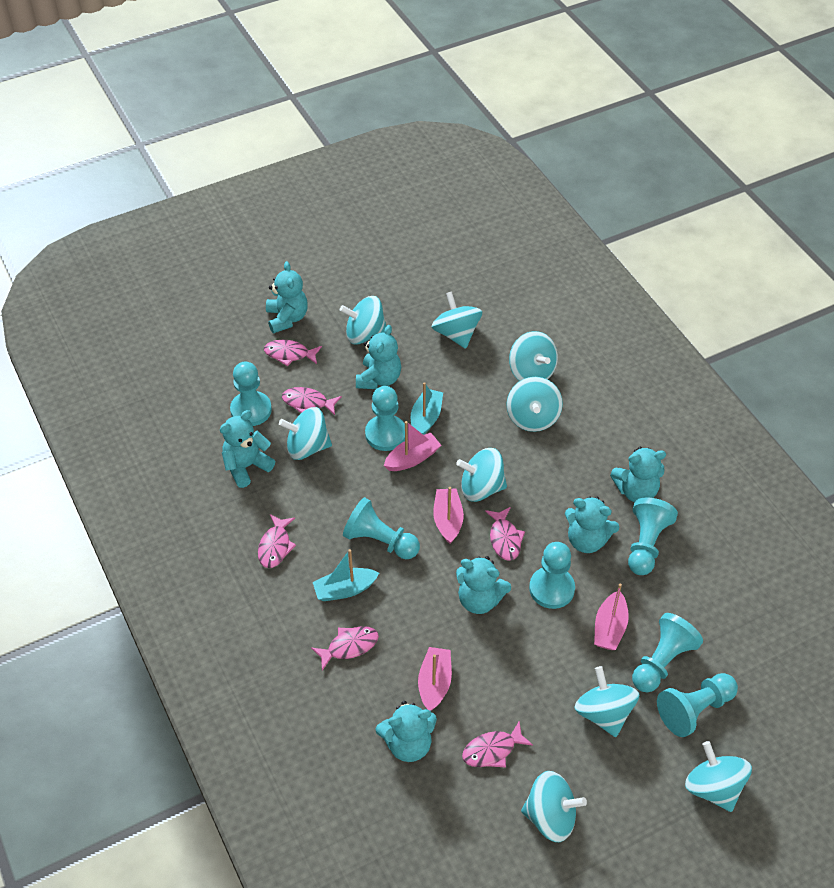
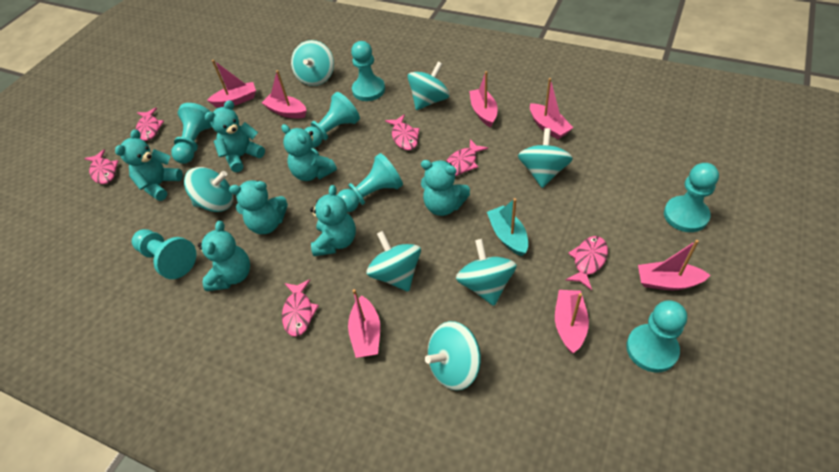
pink boat: 4 -> 7
turquoise boat: 2 -> 1
turquoise spinning top: 9 -> 7

